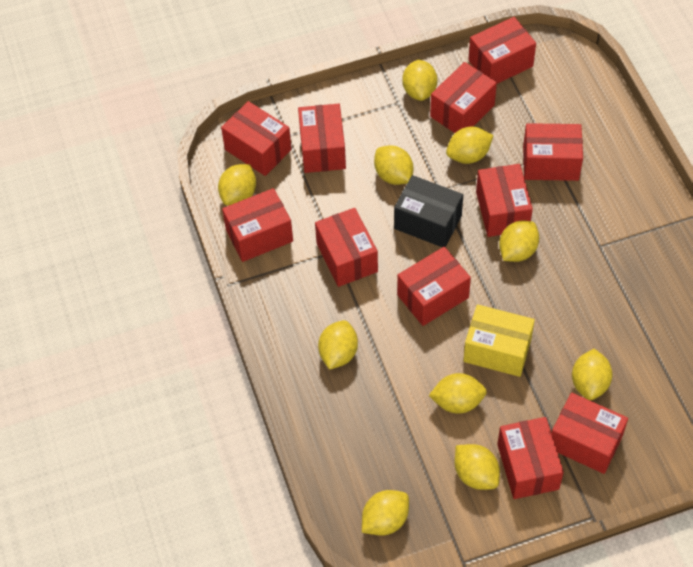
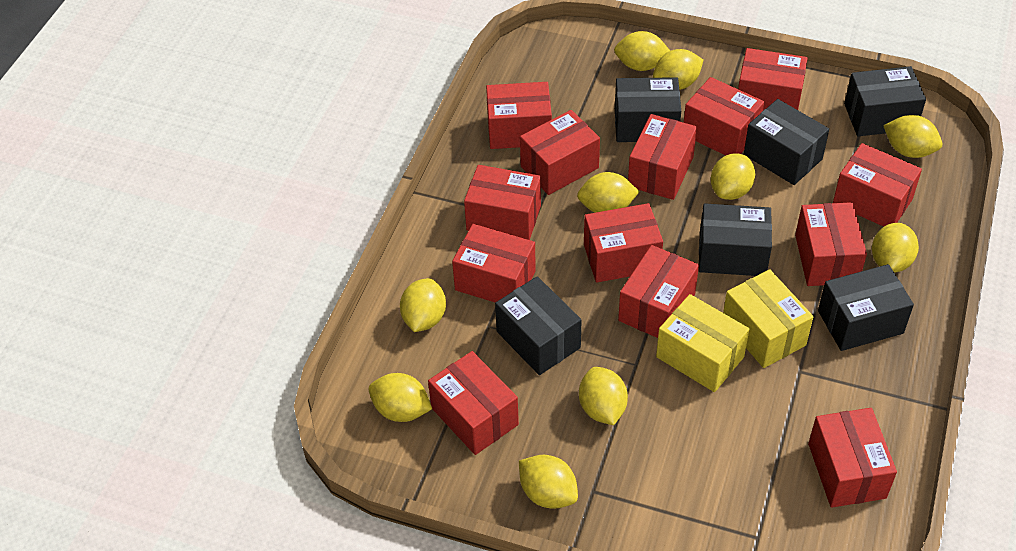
black box: 1 -> 6
red box: 11 -> 13
yellow box: 1 -> 2

